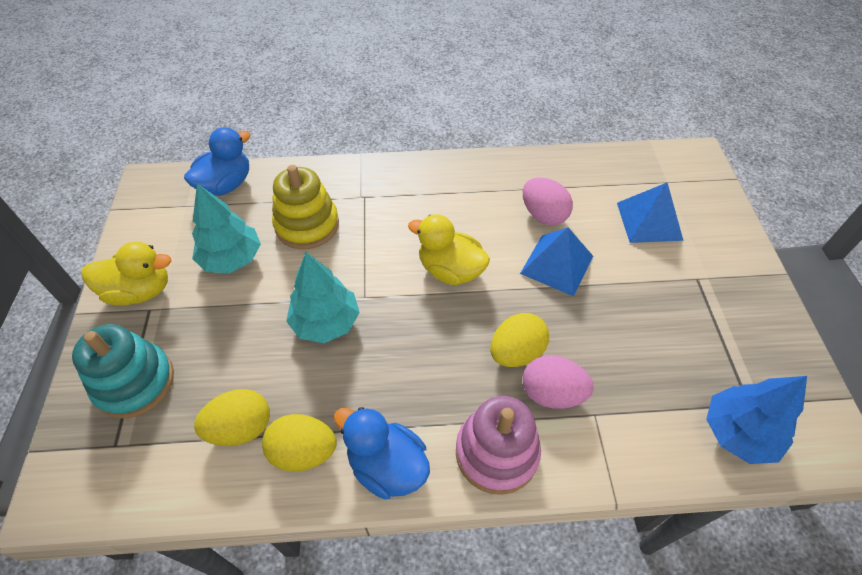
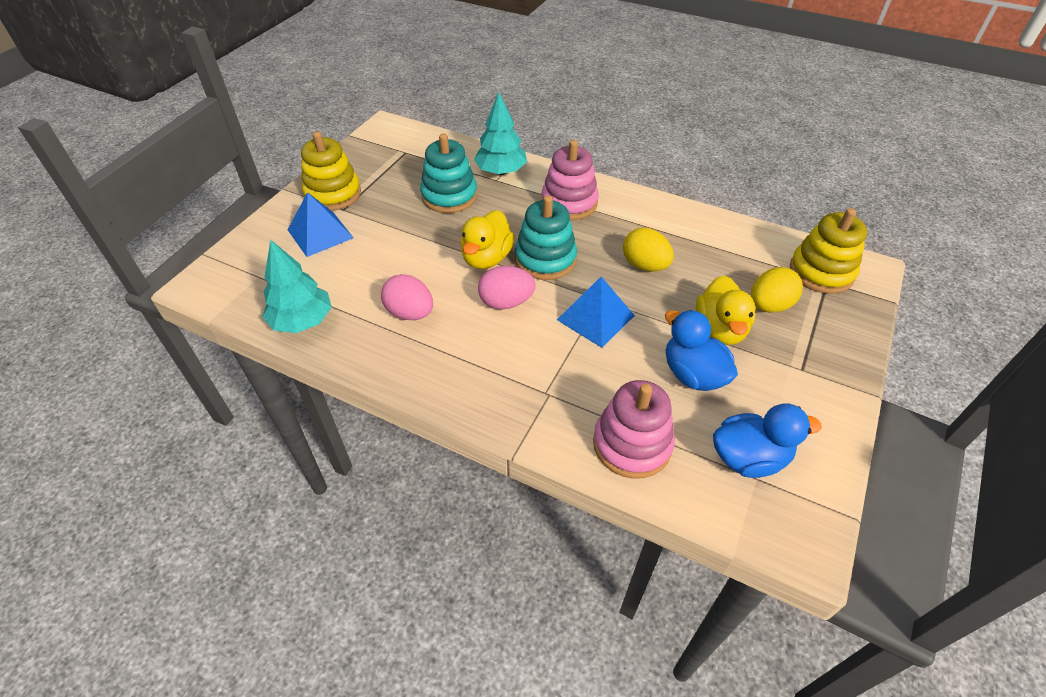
blue tree: 1 -> 0
pink stacking toy: 1 -> 2
turquoise stacking toy: 1 -> 2
yellow egg: 3 -> 2
yellow stacking toy: 1 -> 2

